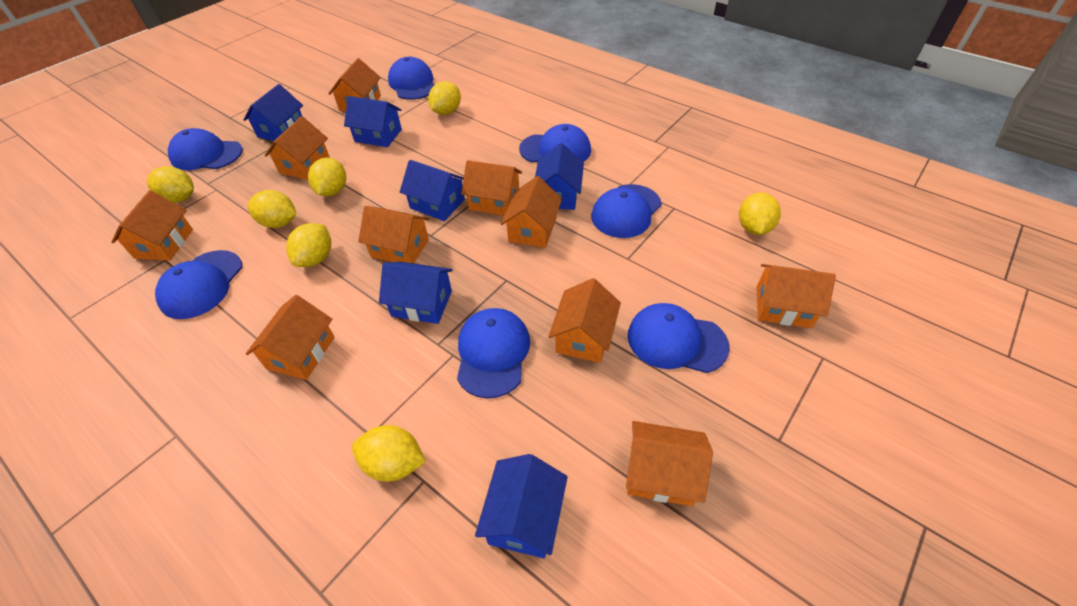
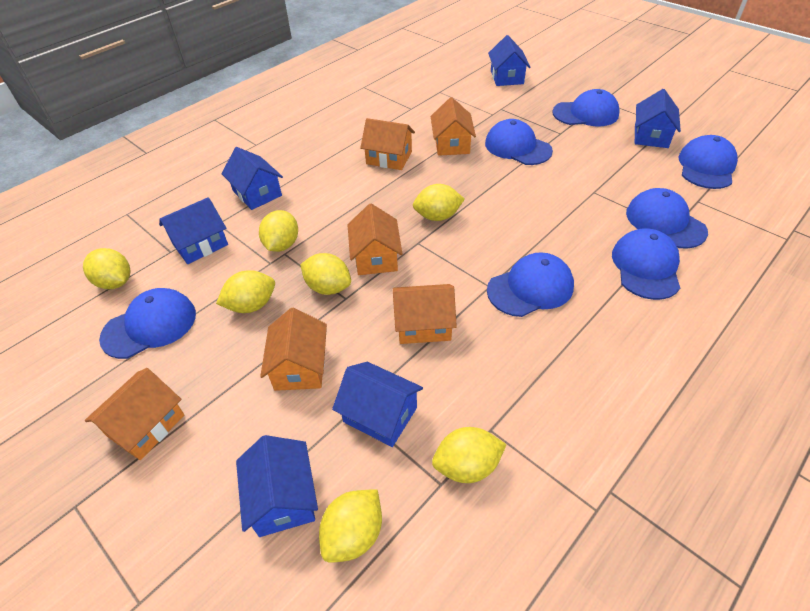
orange house: 10 -> 6

